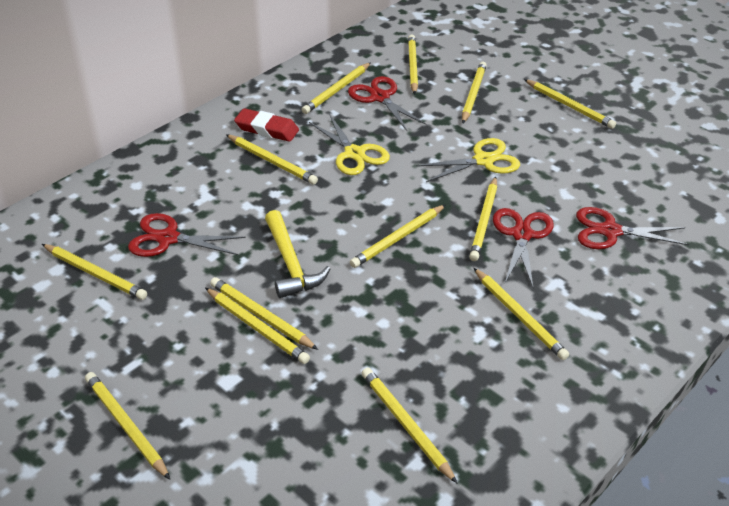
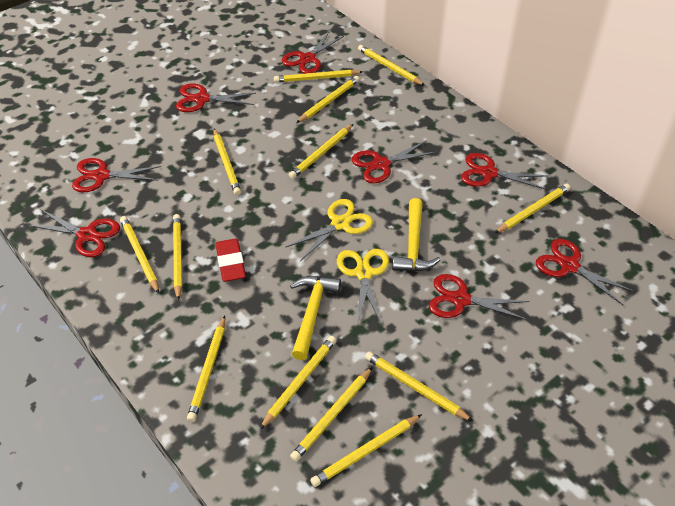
red scissors: 4 -> 8
yellow hammer: 1 -> 2

